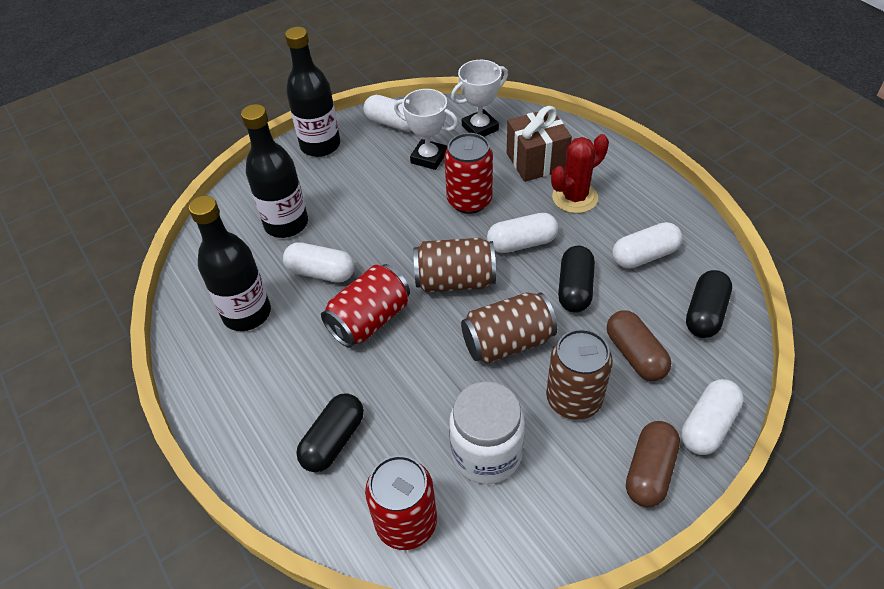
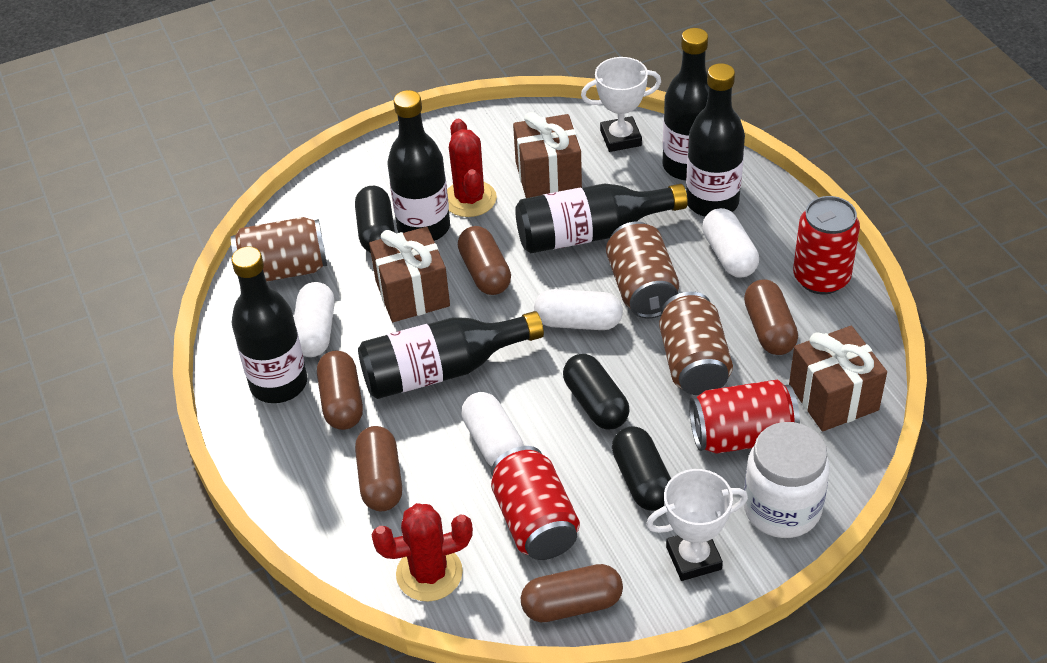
black bottle: 3 -> 6
brown capsule: 2 -> 5
brown gift: 1 -> 3
red cactus: 1 -> 2
white capsule: 5 -> 4

